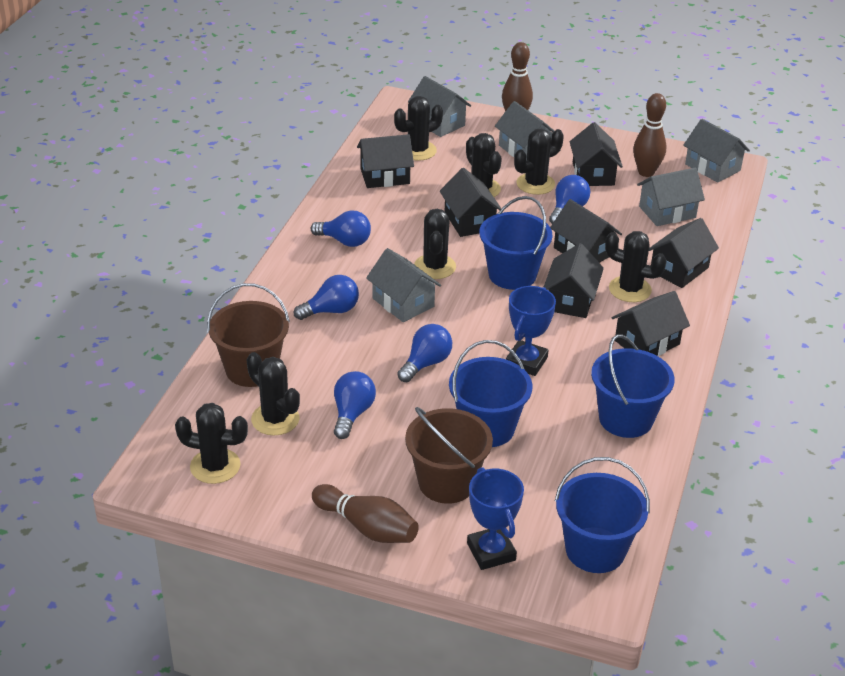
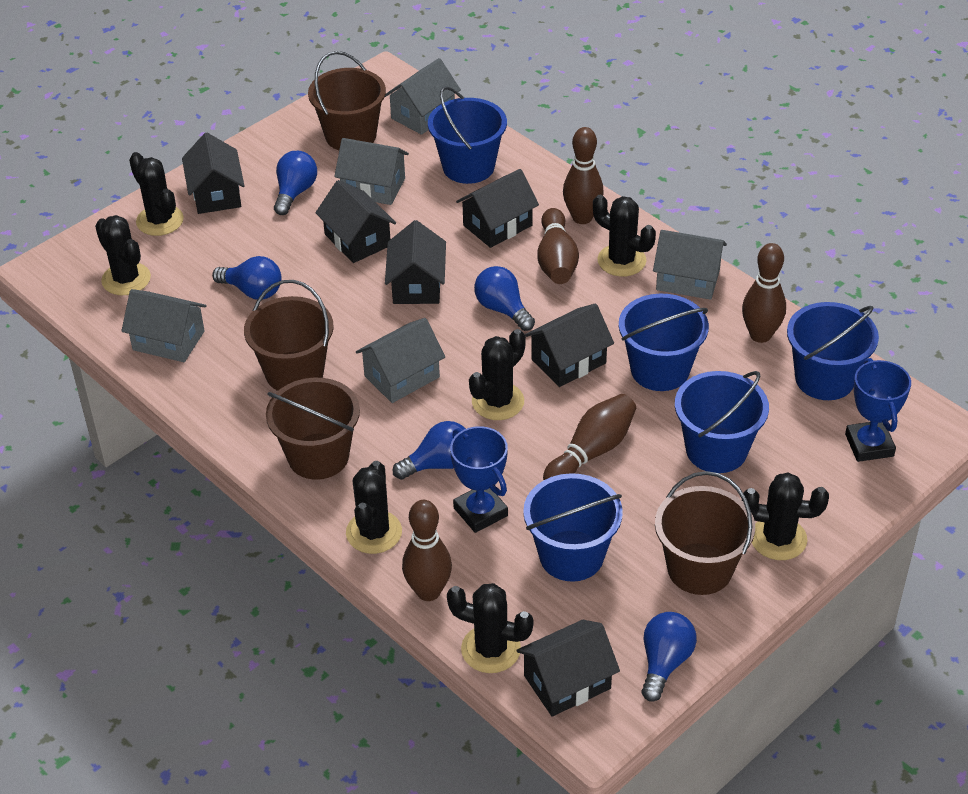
black house: 7 -> 6
blue bucket: 4 -> 5
brown bowling pin: 3 -> 5
brown bucket: 2 -> 4

